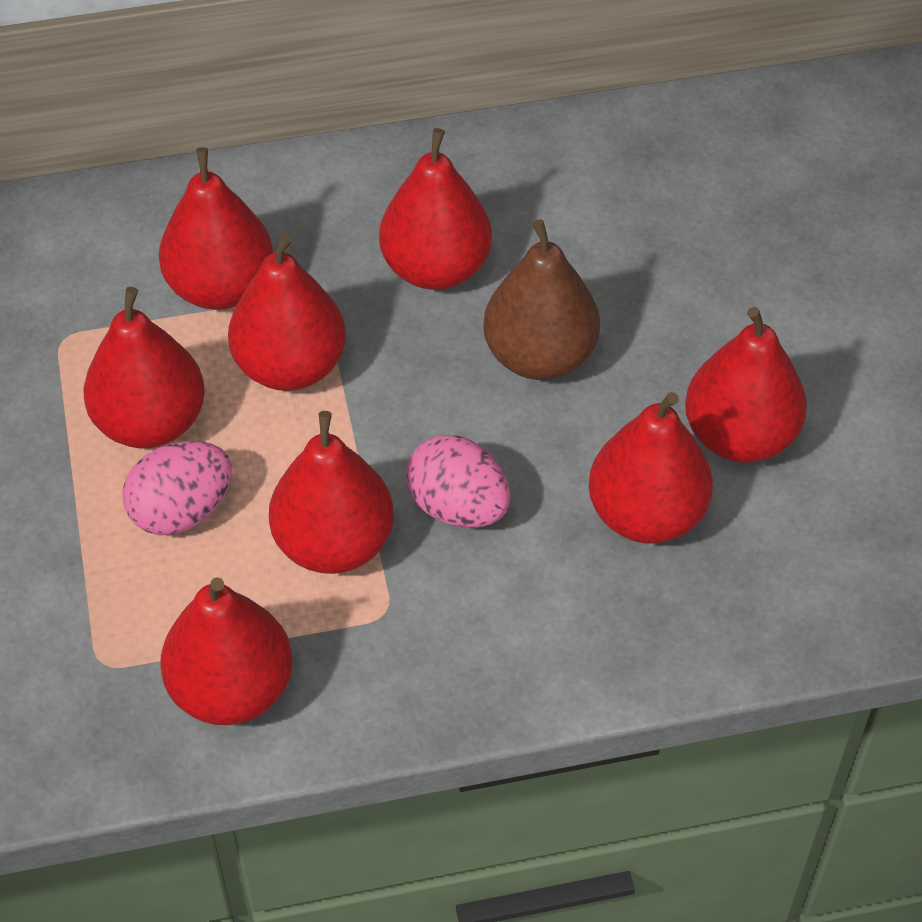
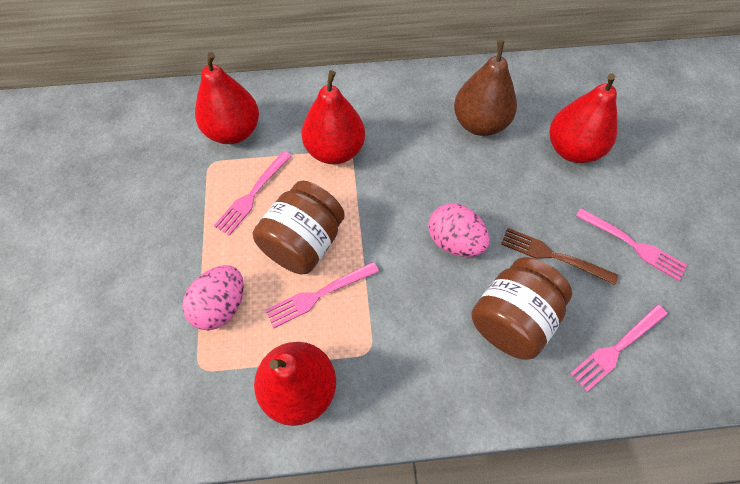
brown fork: 0 -> 1
brown jar: 0 -> 2
pink fork: 0 -> 4
red pear: 8 -> 4

